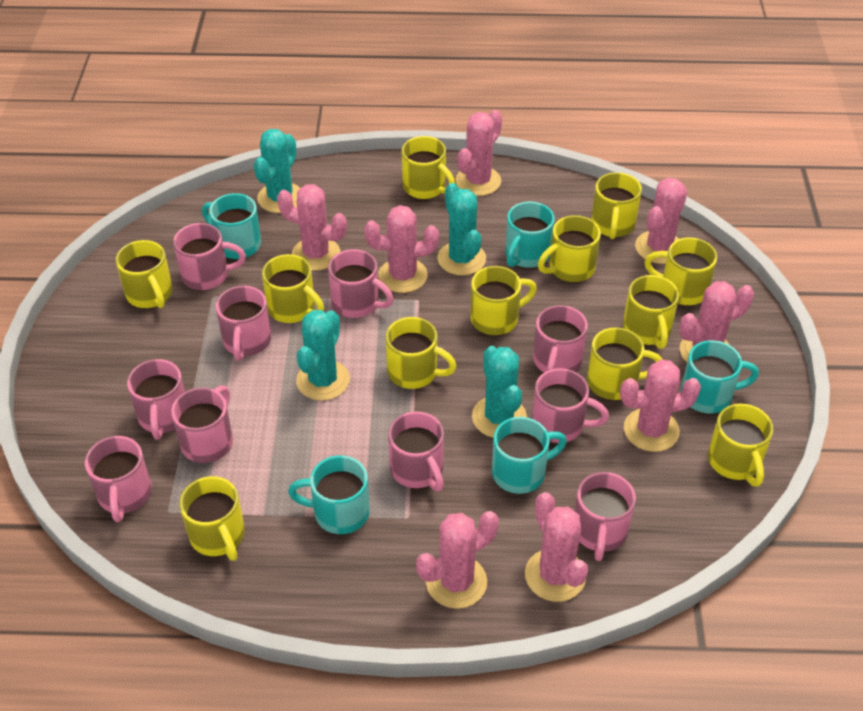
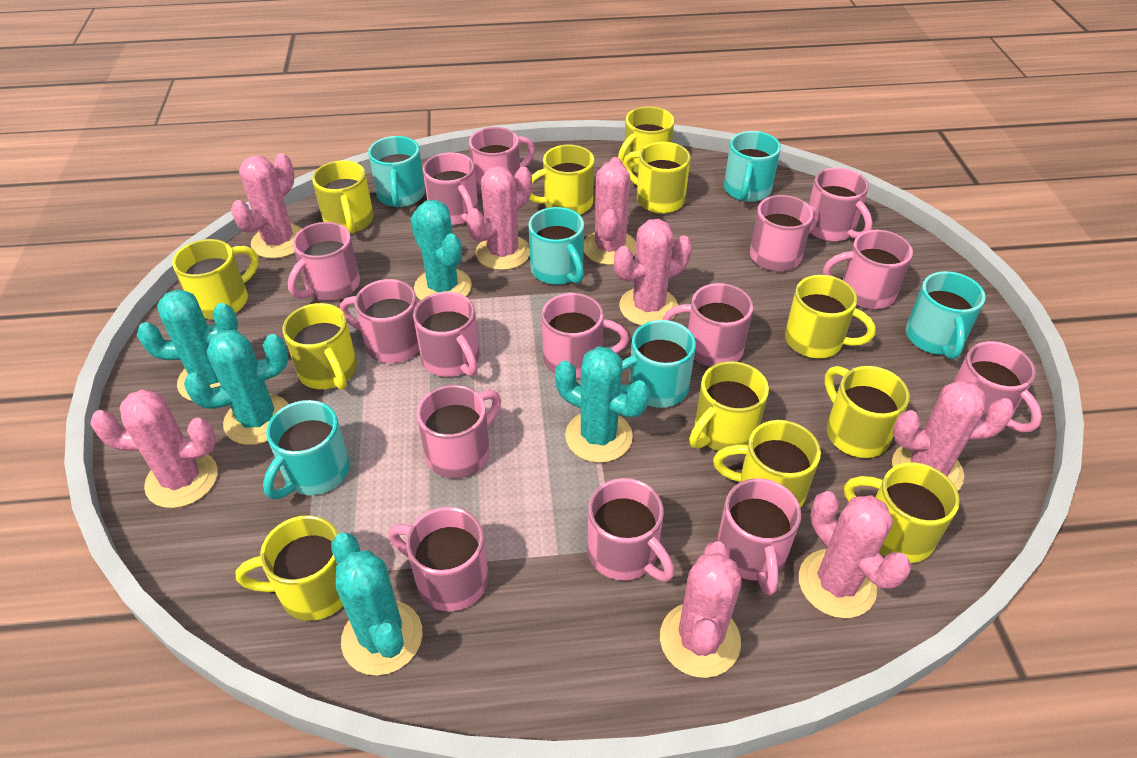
pink mug: 10 -> 15
turquoise cactus: 4 -> 5
turquoise mug: 5 -> 6

